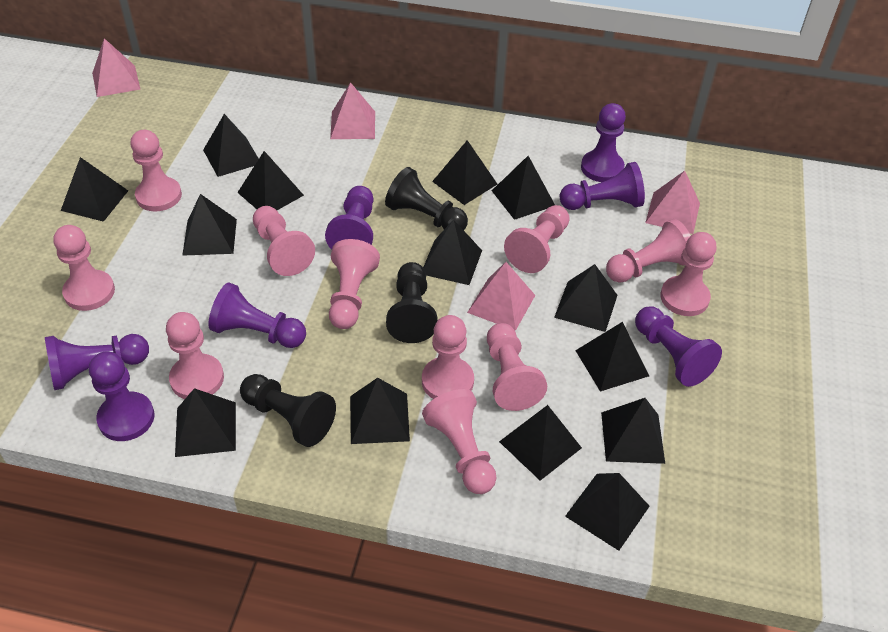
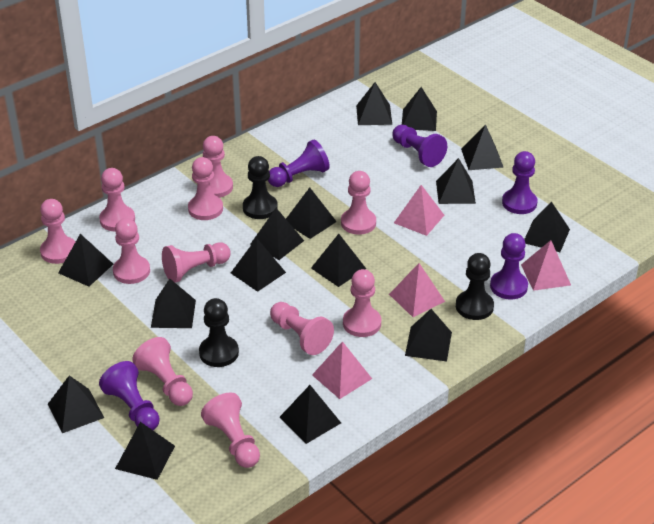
black pyramid: 14 -> 15
purple pawn: 7 -> 5

